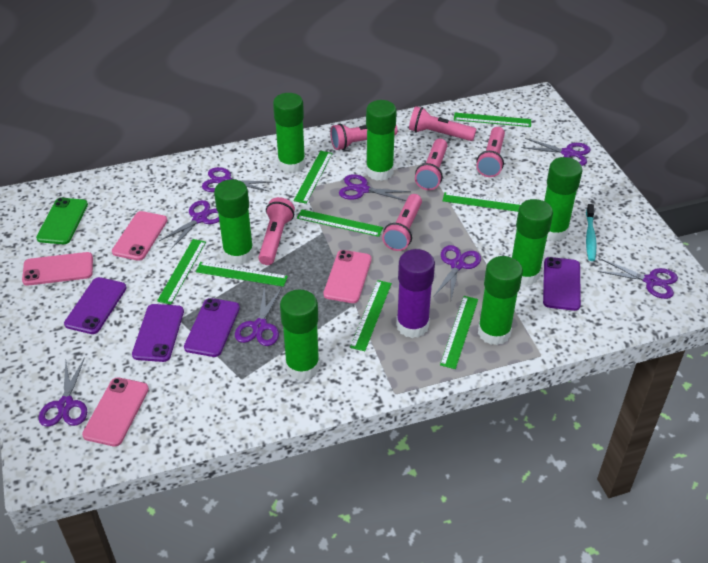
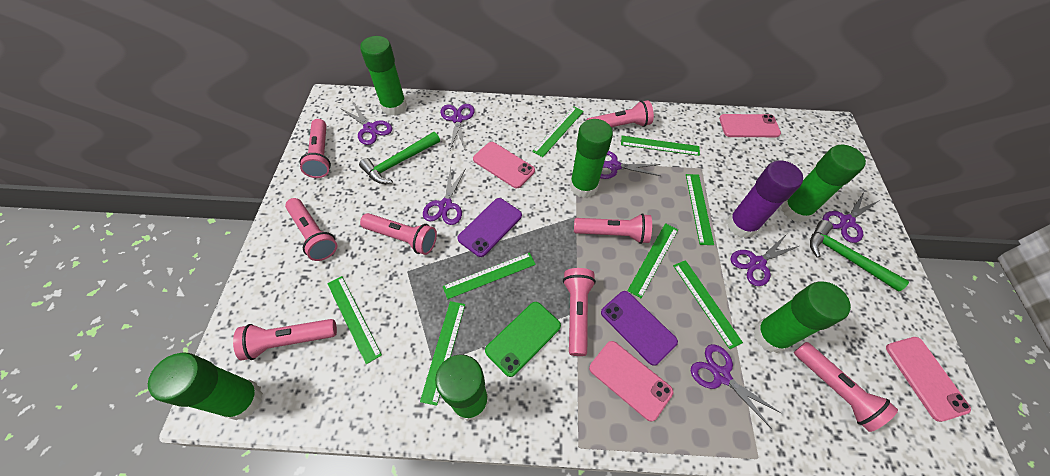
green glue stick: 7 -> 6
green hammer: 0 -> 2
pink flashlight: 6 -> 8
purple phone: 4 -> 2
purple scissors: 8 -> 7
turquoise toothbrush: 1 -> 0

